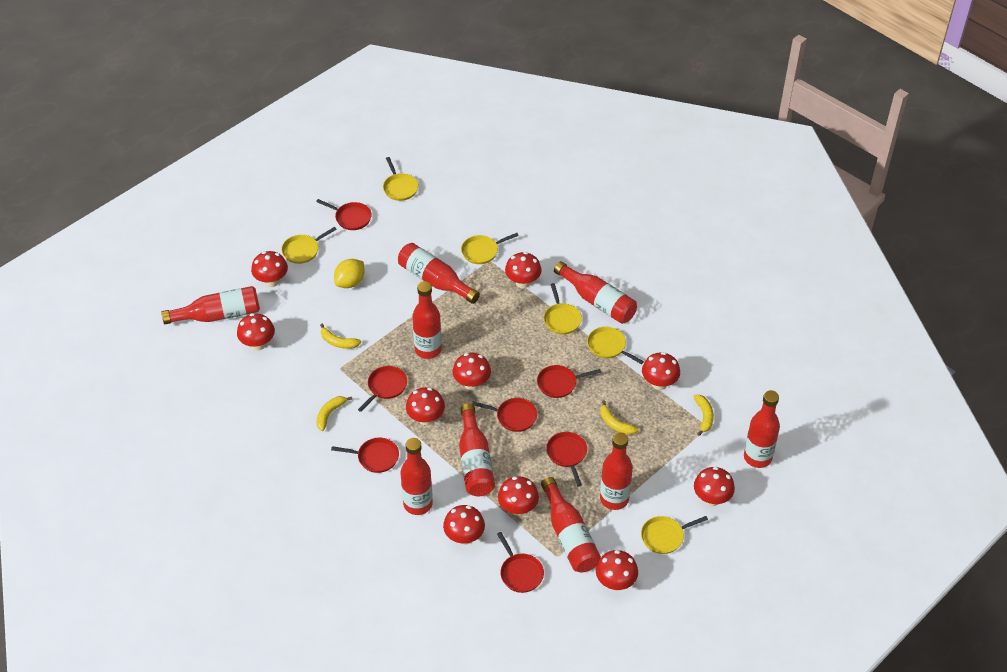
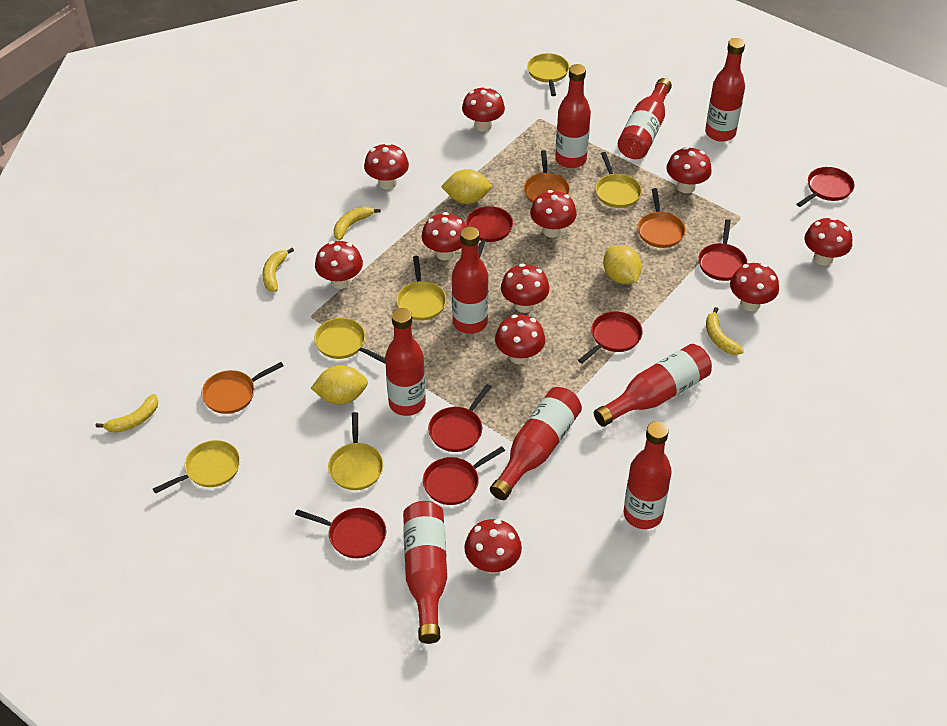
orange pan: 0 -> 3
red mushroom: 10 -> 11
yellow lemon: 1 -> 3

